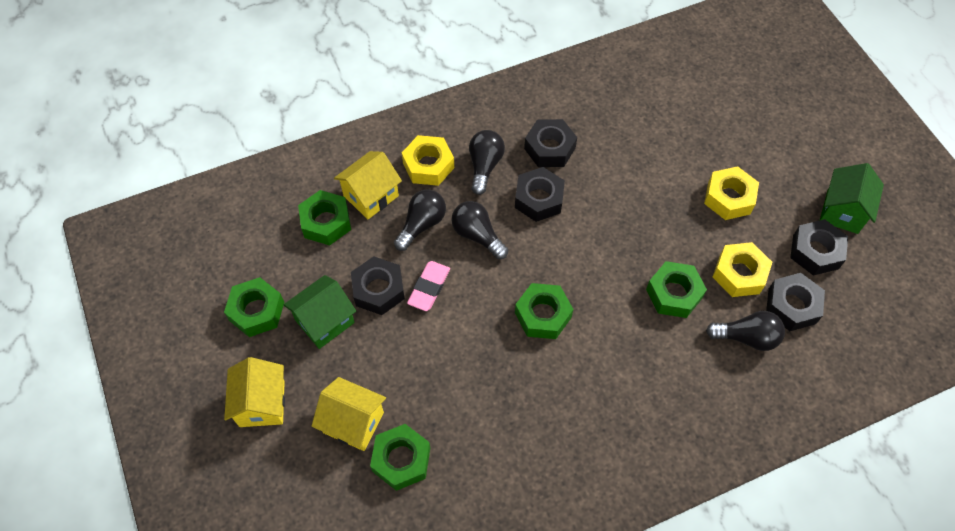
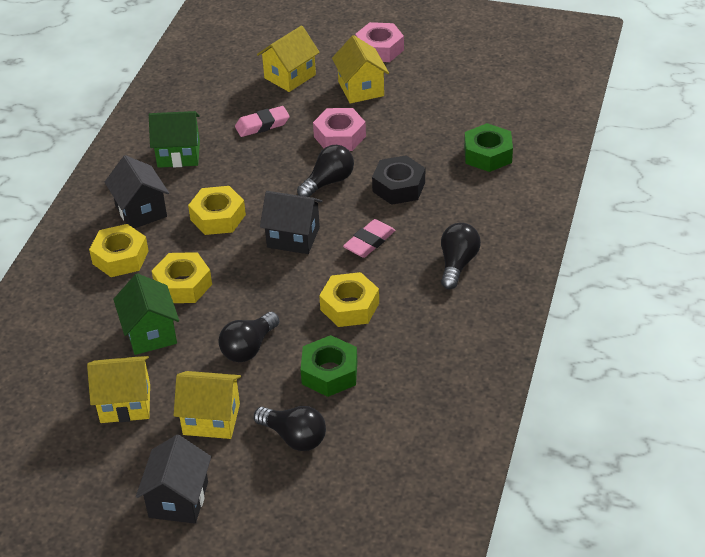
black house: 0 -> 3
black nut: 5 -> 1
green nut: 5 -> 2
pink eraser: 1 -> 2
pink nut: 0 -> 2
yellow house: 3 -> 4
yellow nut: 3 -> 4

